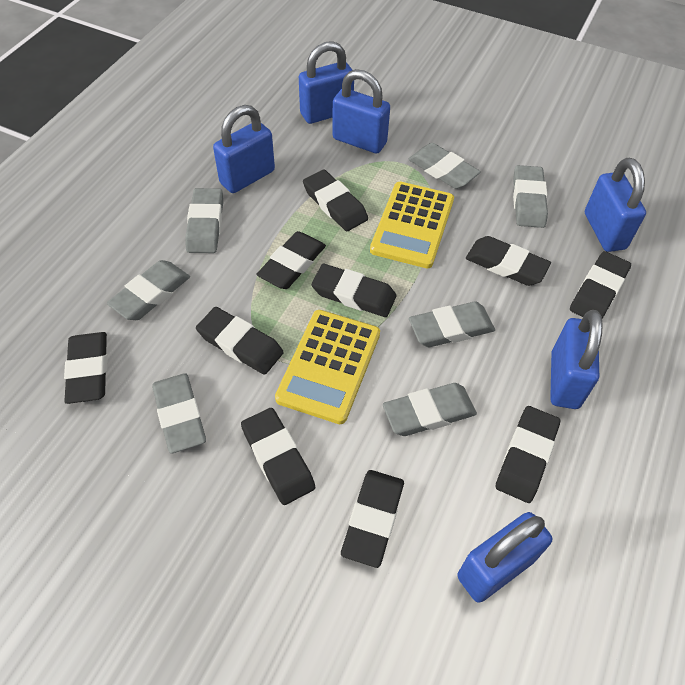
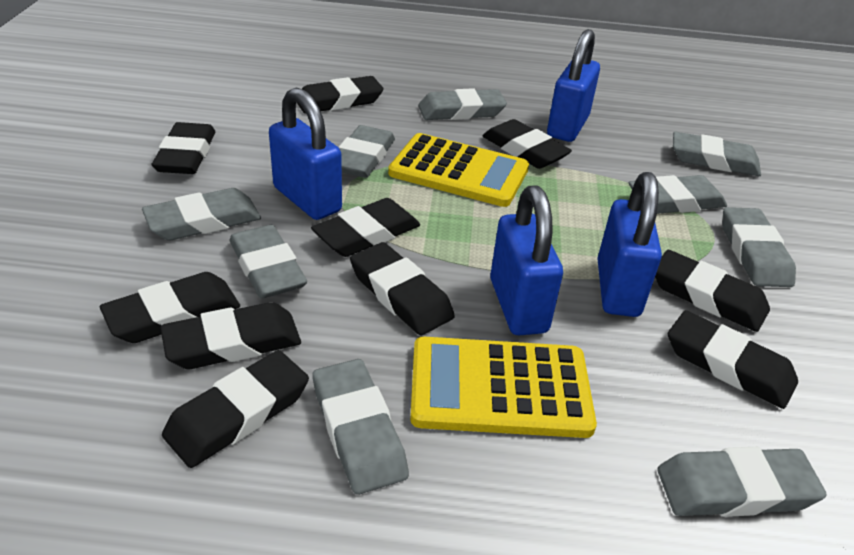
blue padlock: 6 -> 4
grey eraser: 7 -> 9

